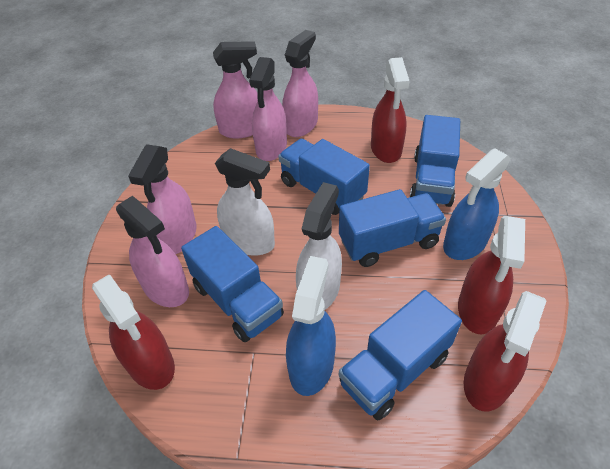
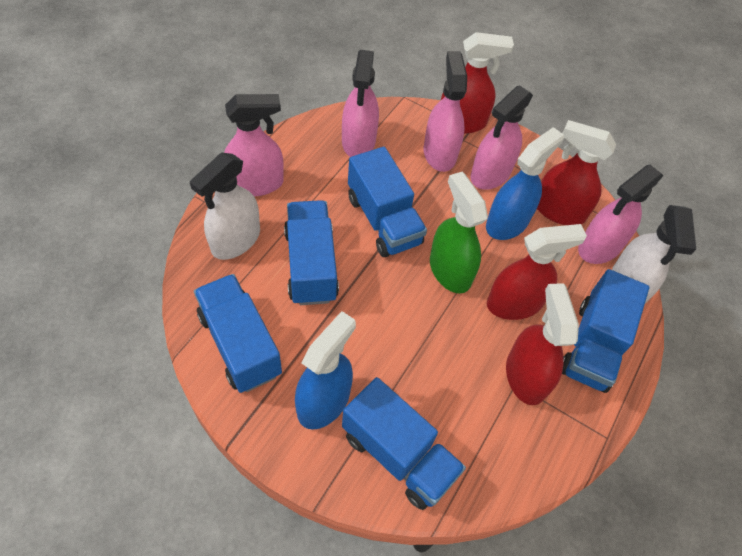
green spray bottle: 0 -> 1

